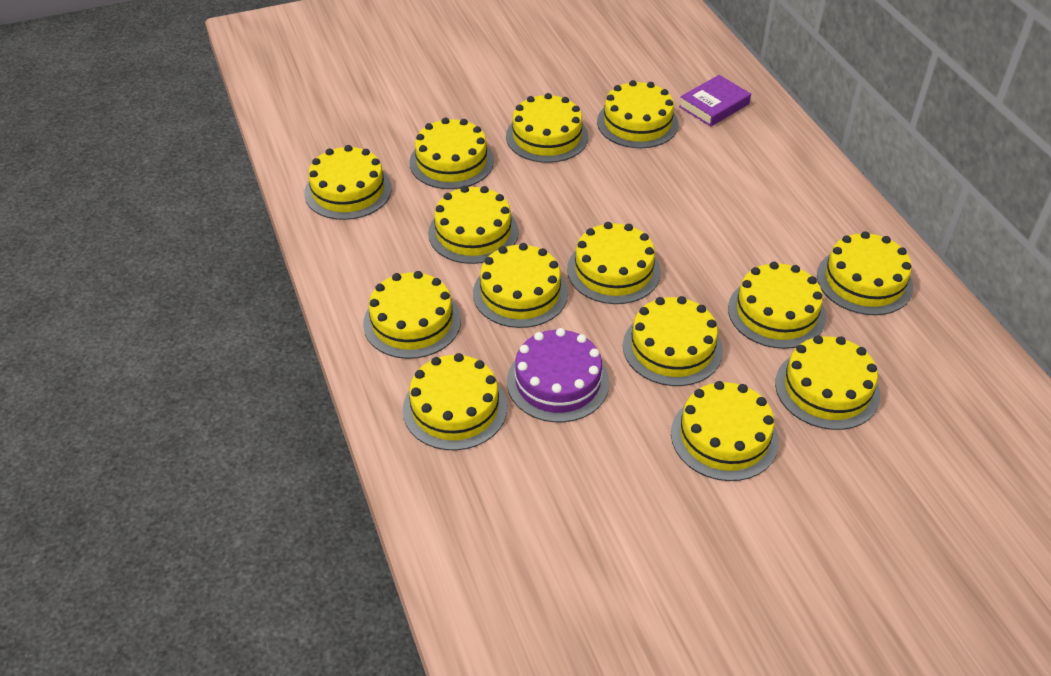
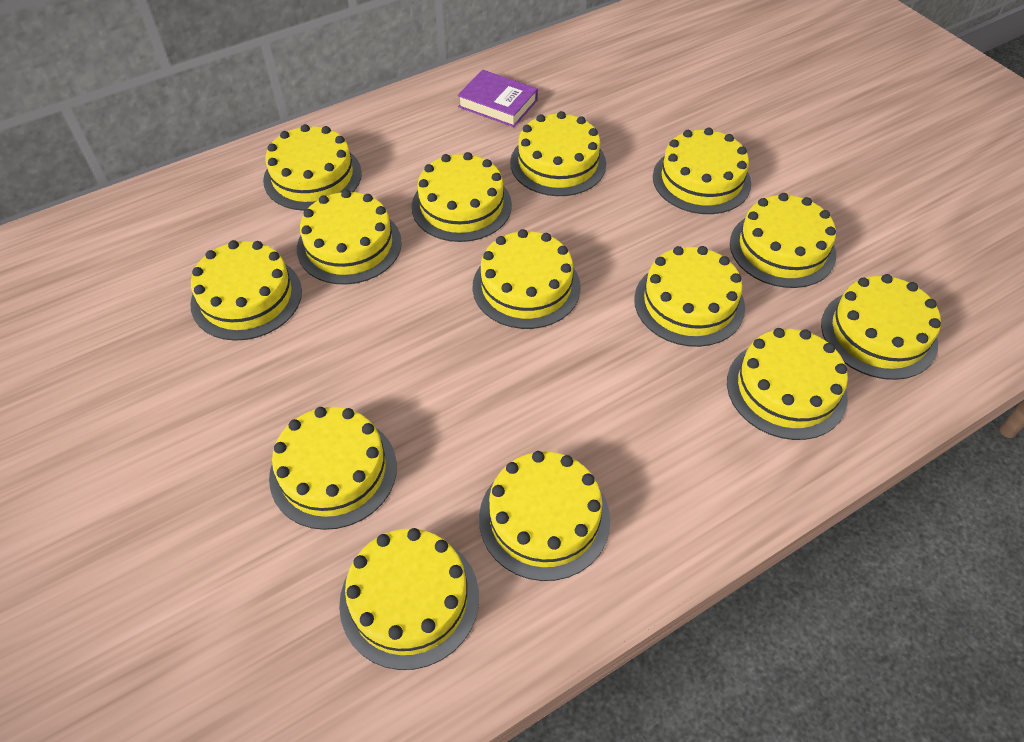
purple cake: 1 -> 0

